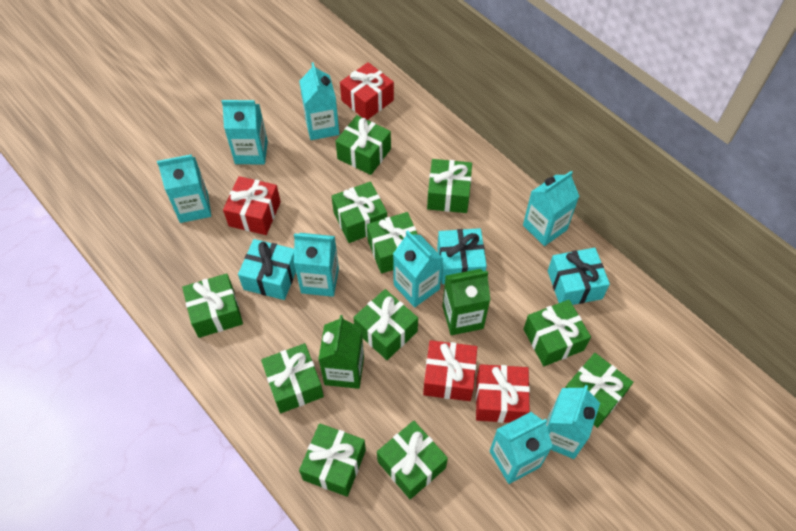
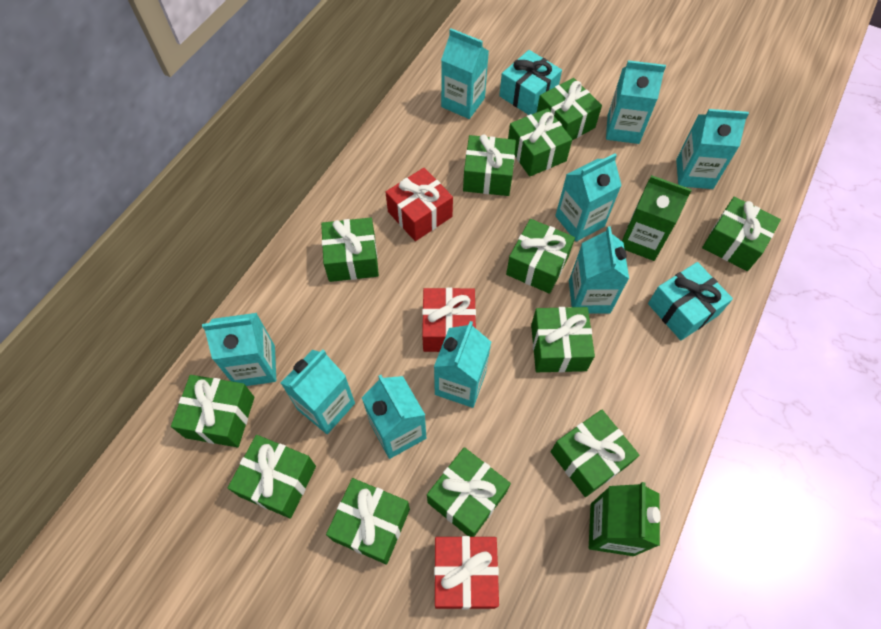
green gift: 11 -> 12
red gift: 4 -> 3
turquoise carton: 8 -> 9
turquoise gift: 3 -> 2

